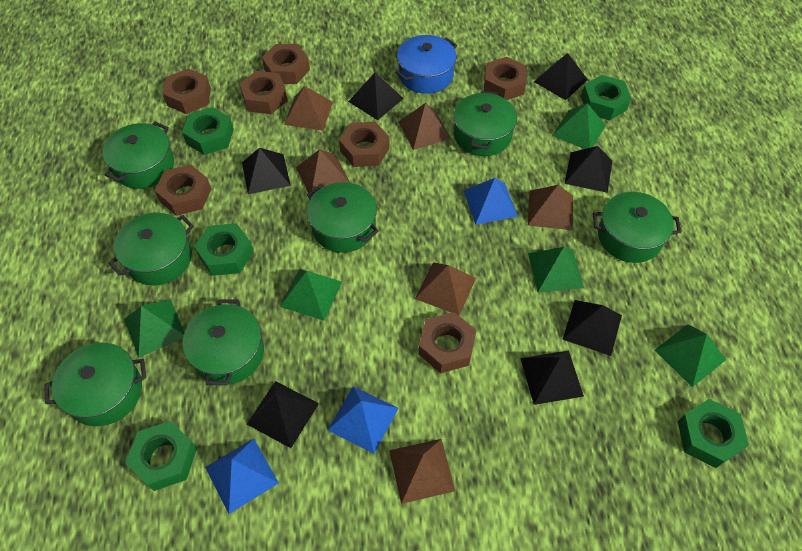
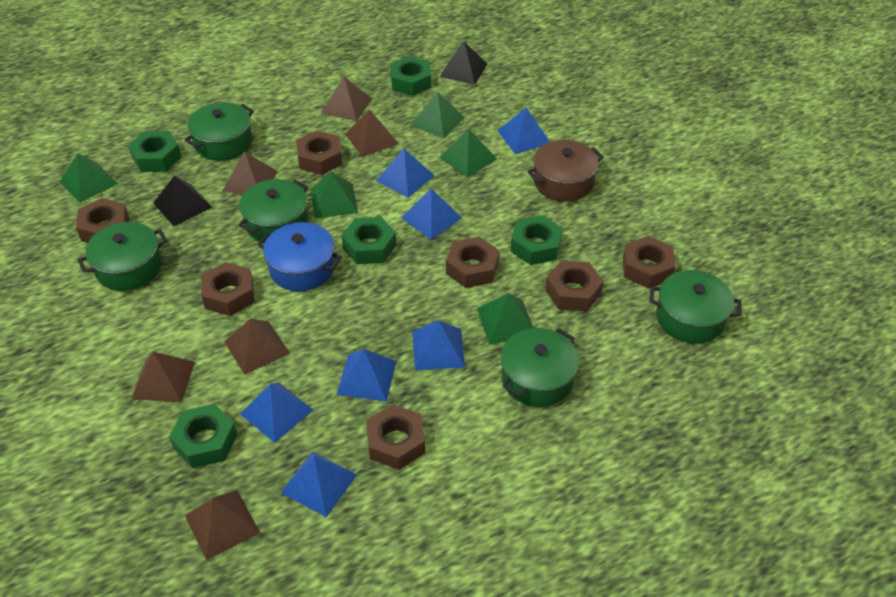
black pyramid: 7 -> 2
blue pyramid: 3 -> 7
brown pot: 0 -> 1
green pot: 7 -> 5

